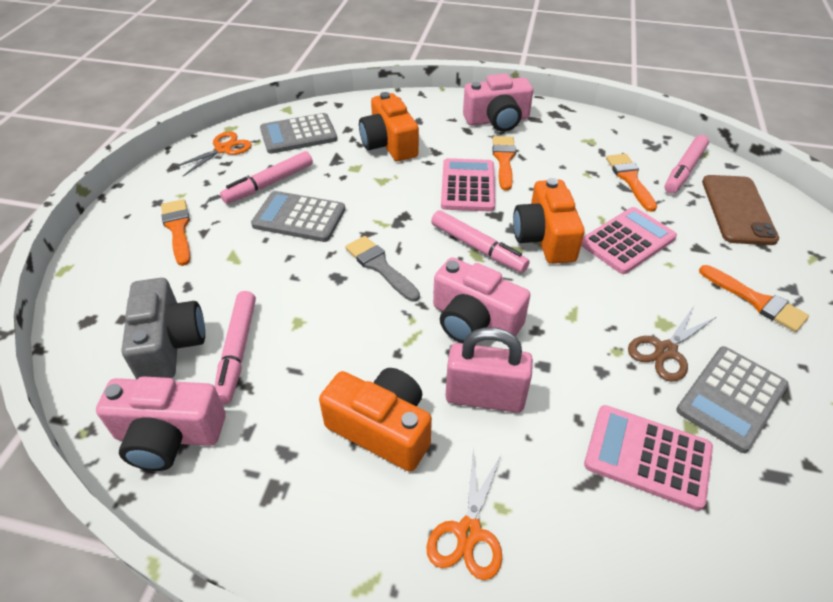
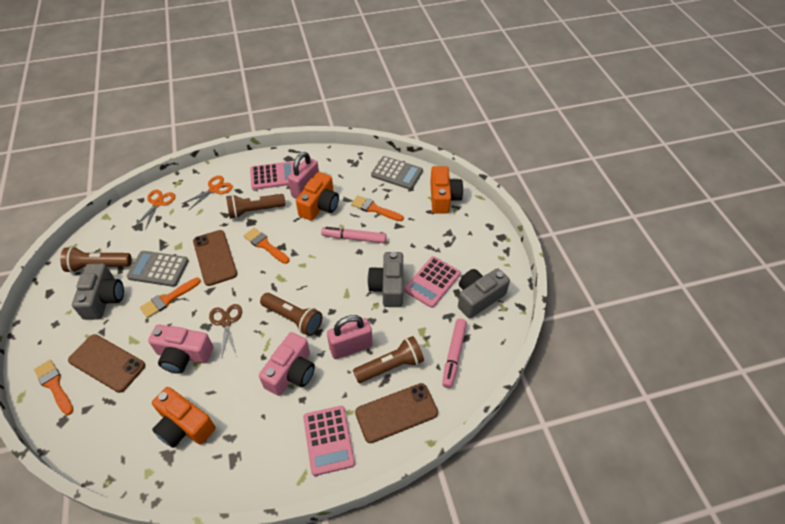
brown flashlight: 0 -> 4
brown phone: 1 -> 3
grey brush: 1 -> 0
grey calculator: 3 -> 2
grey camera: 1 -> 3
pink camera: 3 -> 2
pink marker: 4 -> 2
pink padlock: 1 -> 2

